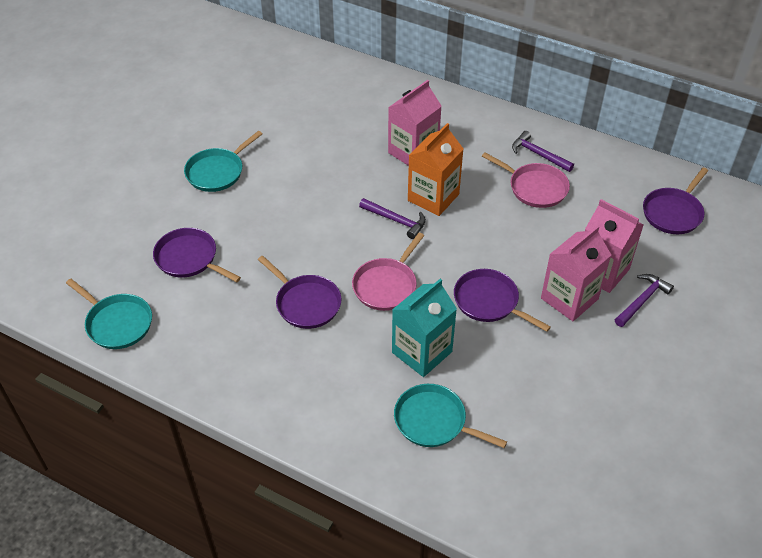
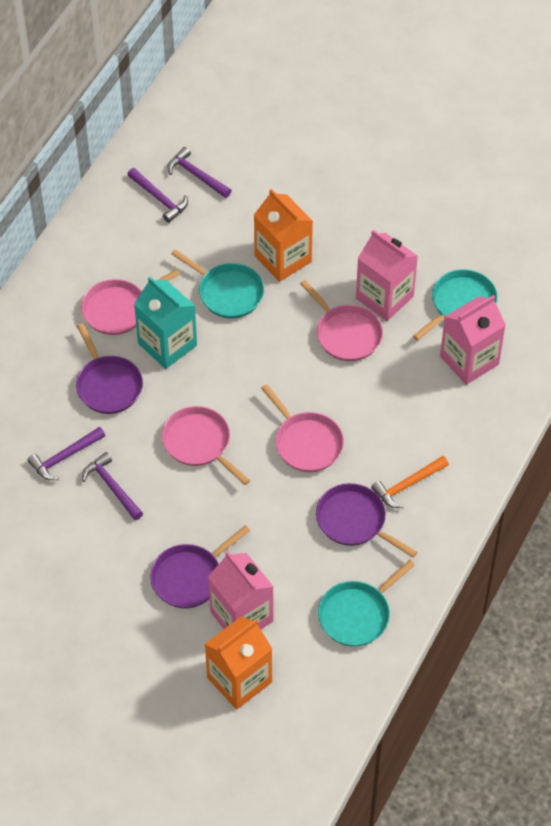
orange carton: 1 -> 2
orange hammer: 0 -> 1
pink pan: 2 -> 4
purple hammer: 3 -> 4
purple pan: 4 -> 3

